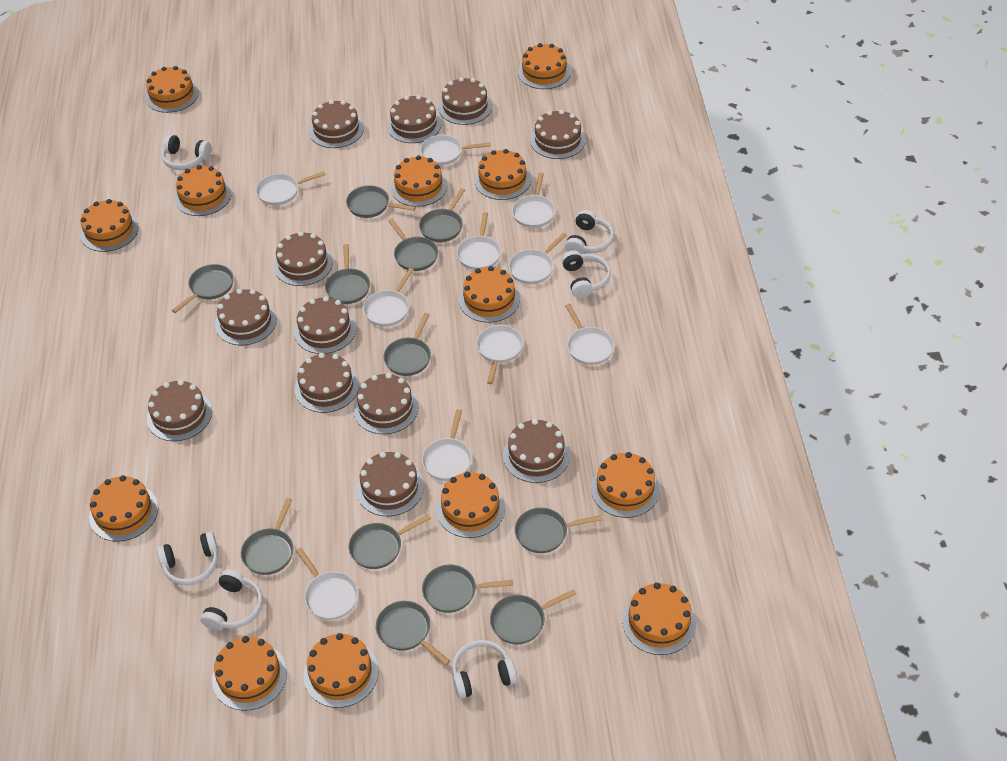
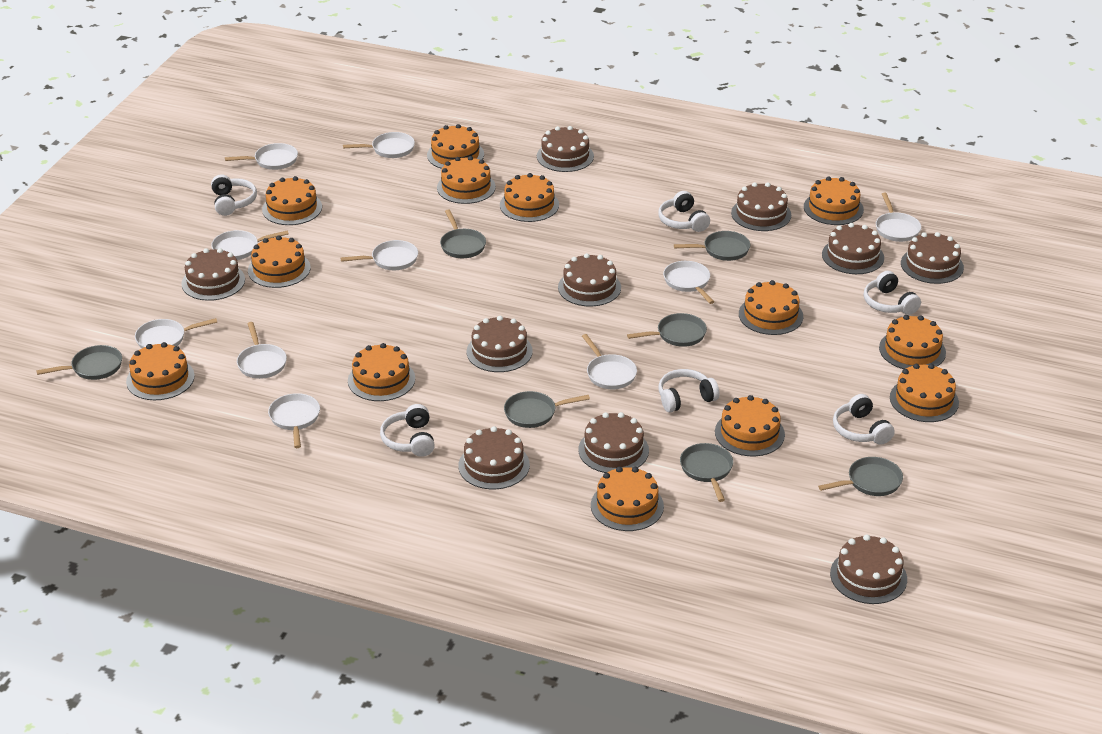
brown cake: 12 -> 10
grey pan: 12 -> 7

